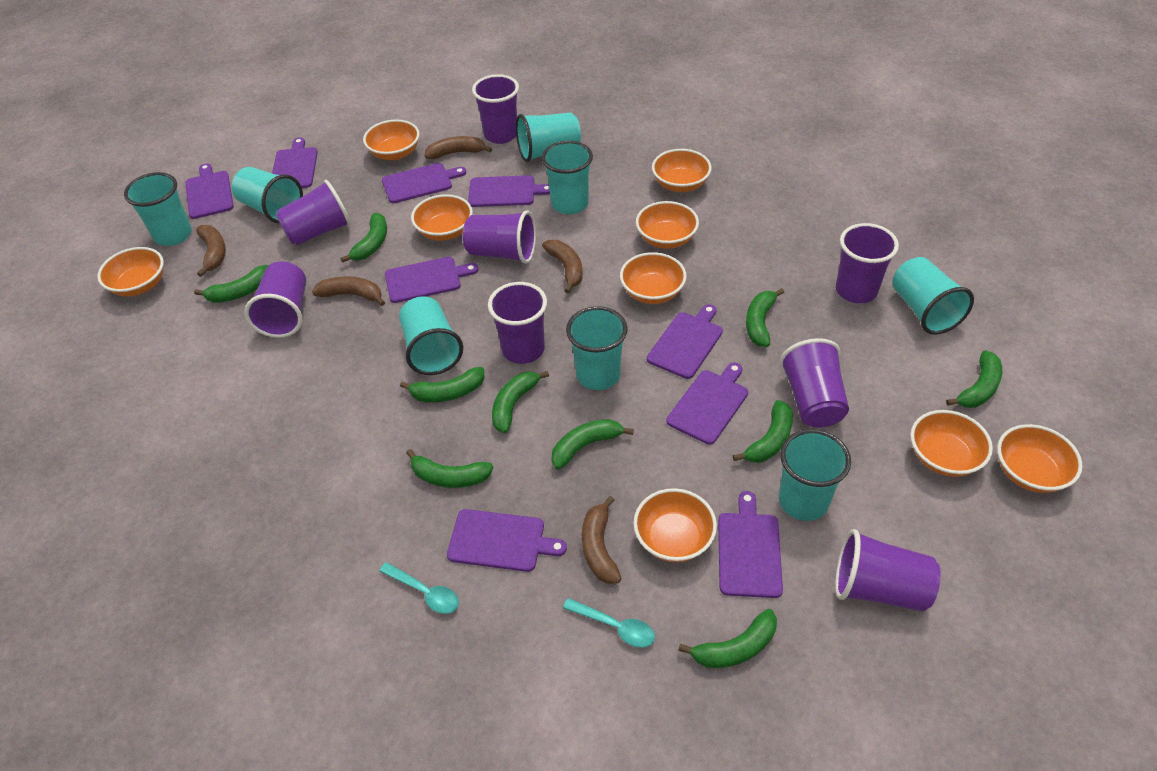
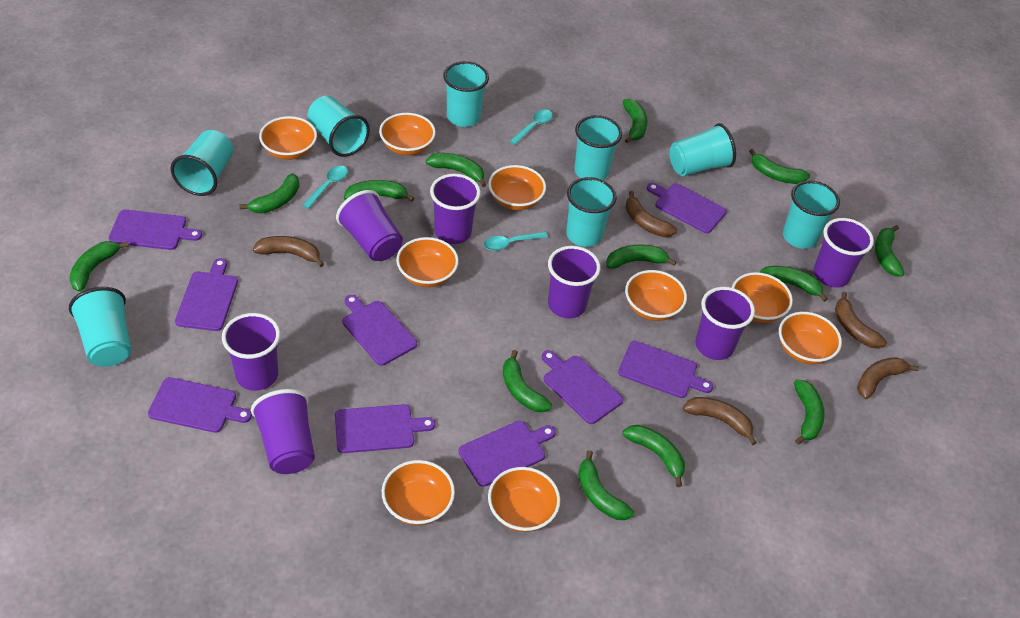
green banana: 10 -> 13
purple cup: 8 -> 7
turquoise spoon: 2 -> 3

